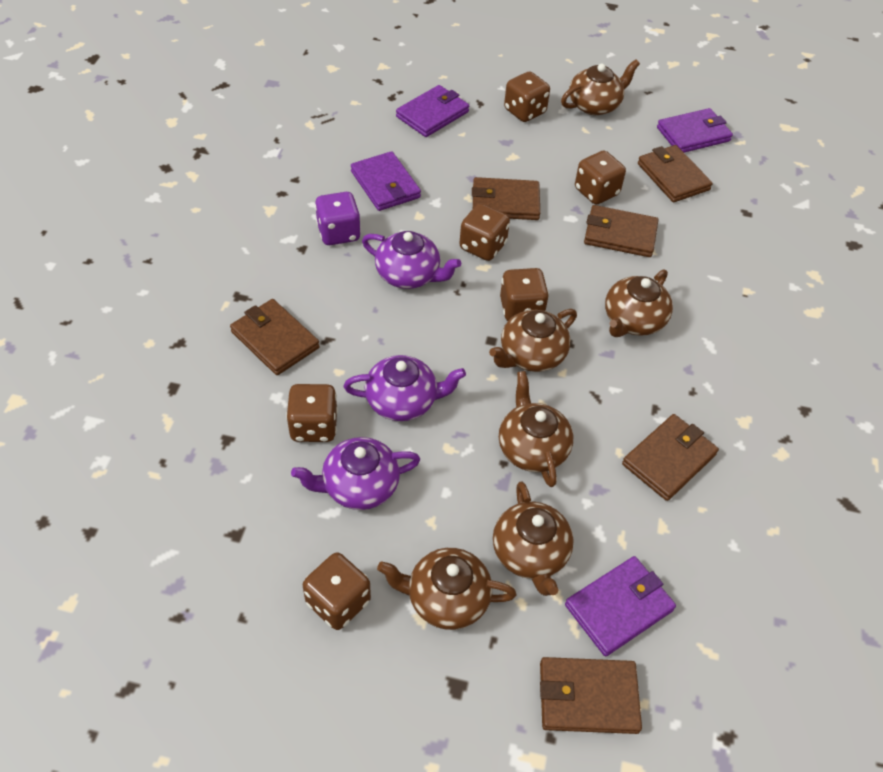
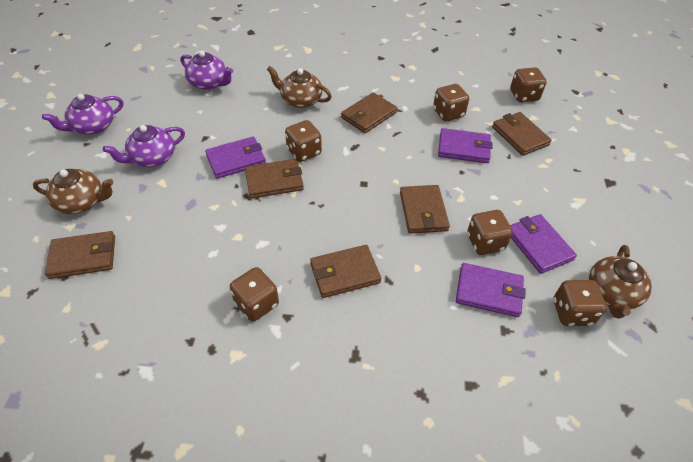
brown teapot: 6 -> 3
purple dice: 1 -> 0

